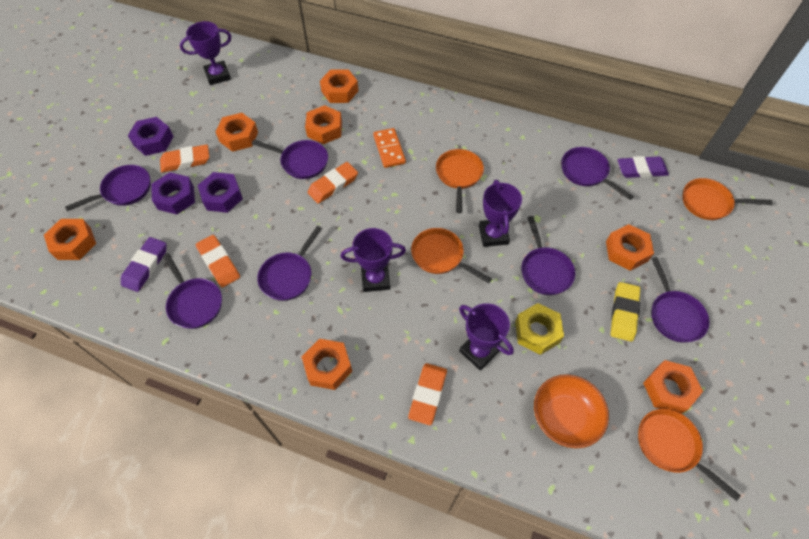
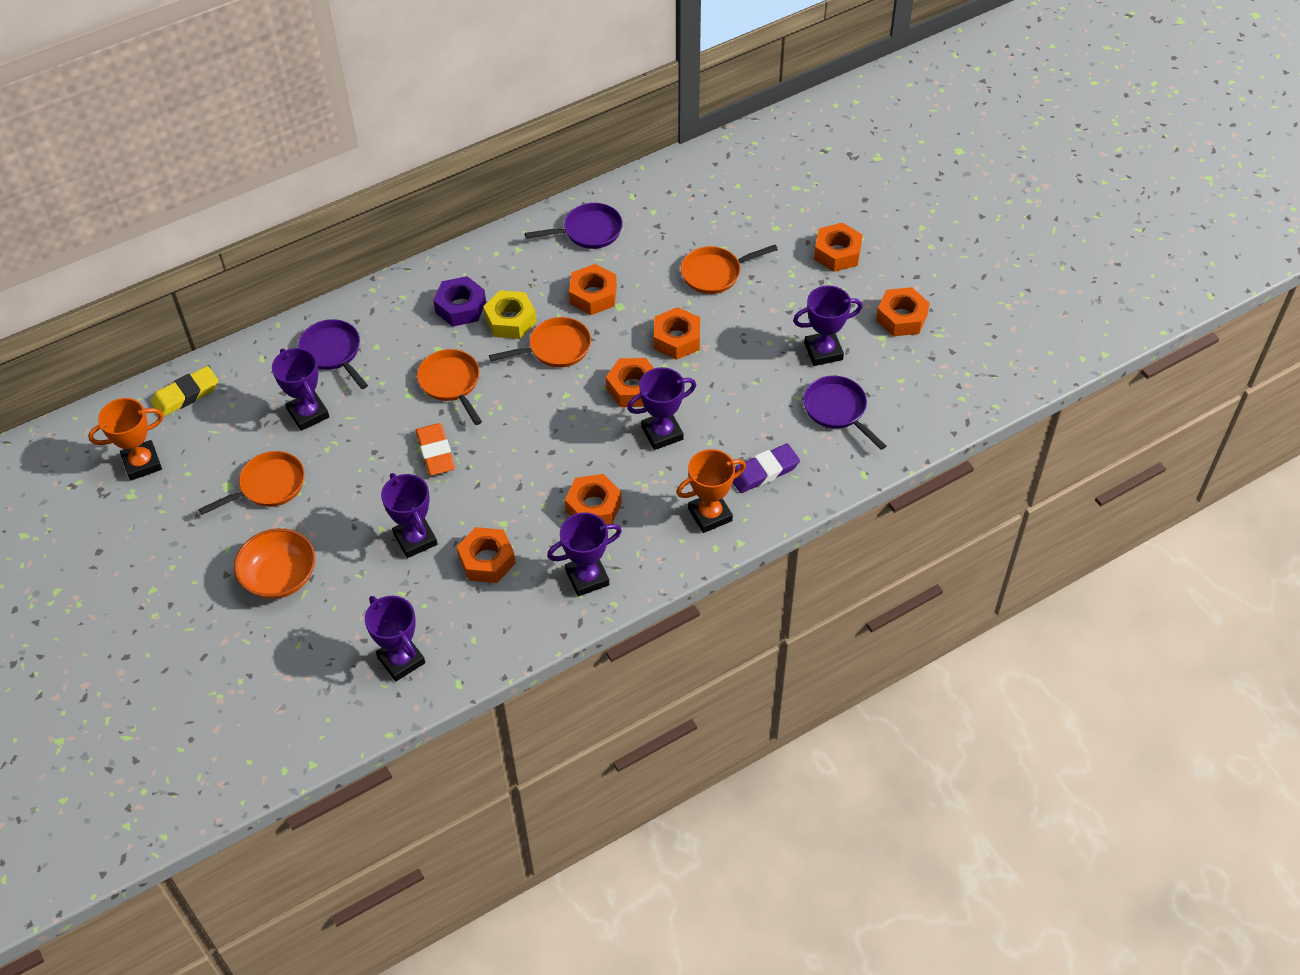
orange domino: 1 -> 0
orange eraser: 4 -> 1
orange trophy: 0 -> 2
purple eraser: 2 -> 1
purple nut: 3 -> 1
purple pan: 7 -> 3
purple trophy: 4 -> 6

